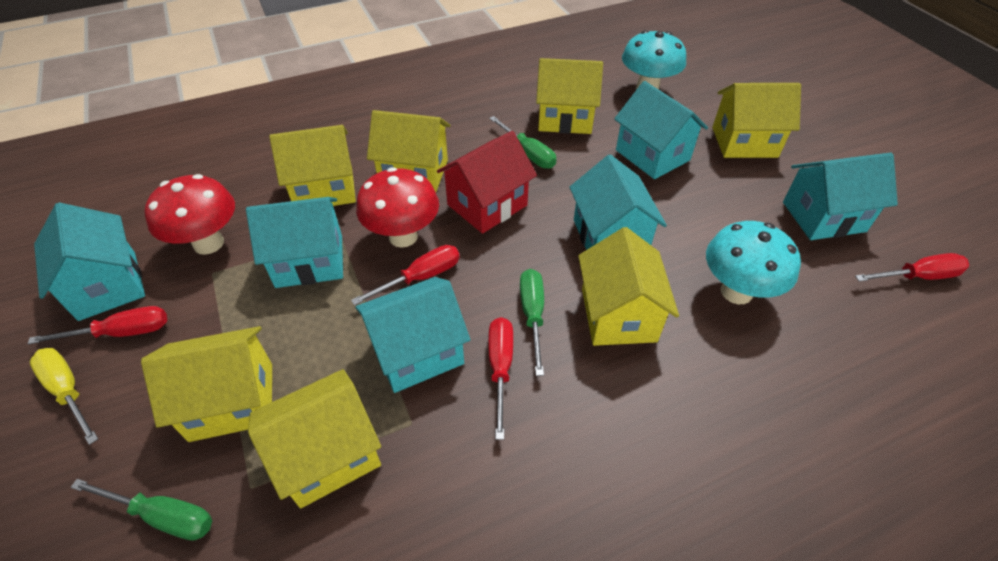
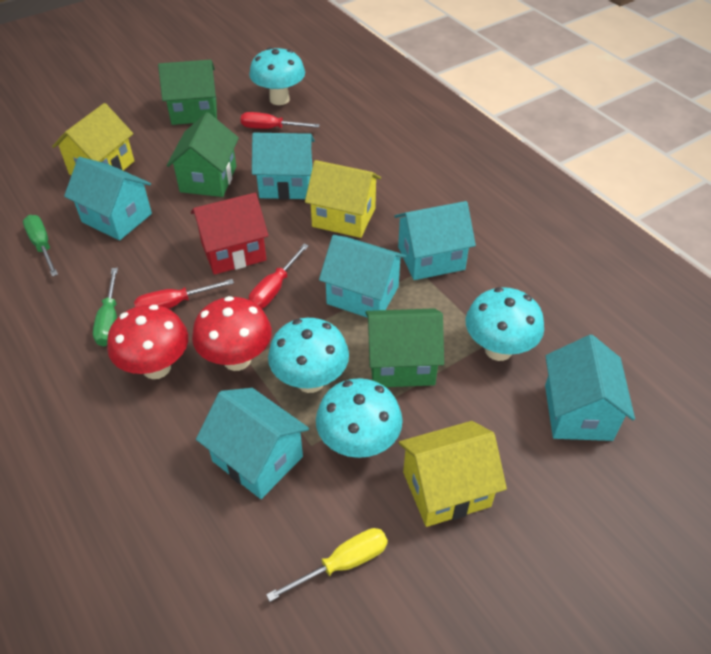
green house: 0 -> 3
green screwdriver: 3 -> 2
red screwdriver: 4 -> 3
turquoise mushroom: 2 -> 4
yellow house: 7 -> 3

